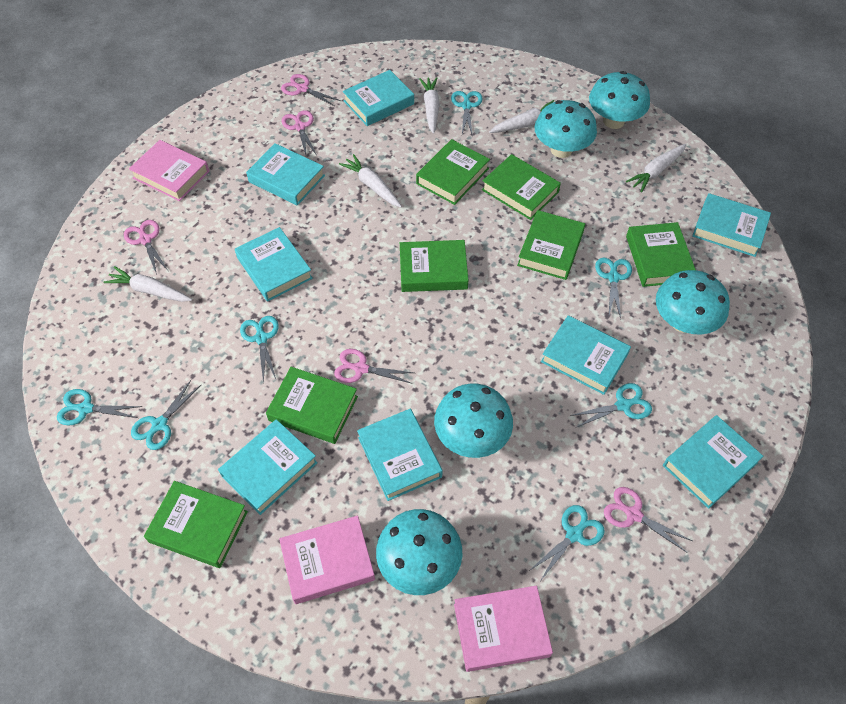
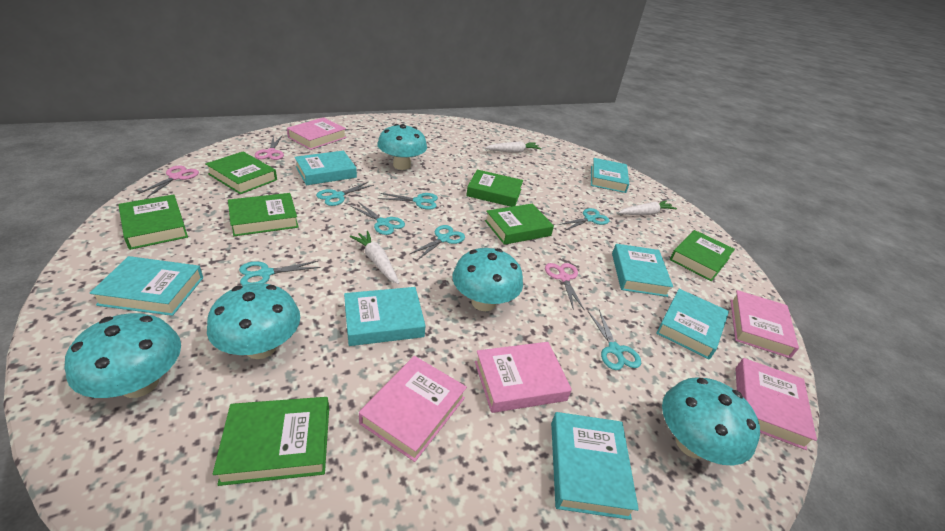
pink book: 3 -> 5
pink scissors: 5 -> 3
turquoise book: 8 -> 7
white carrot: 5 -> 3

